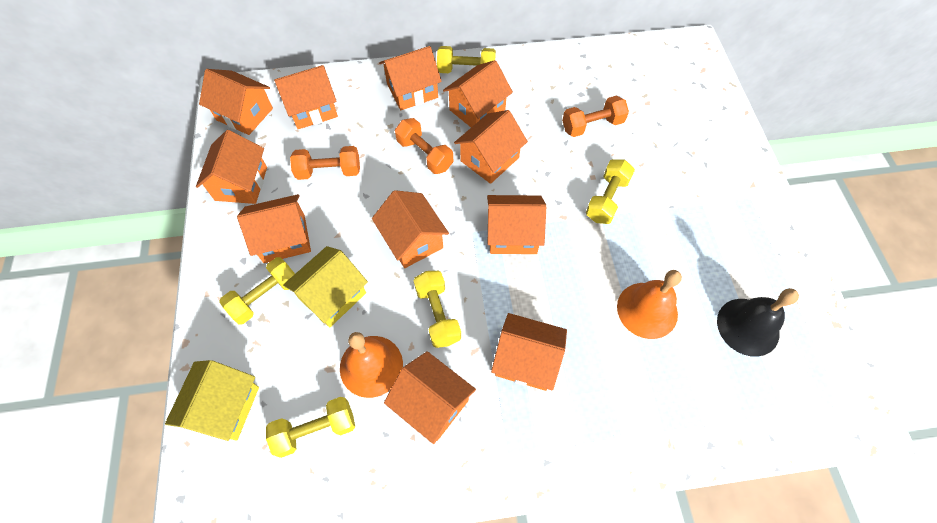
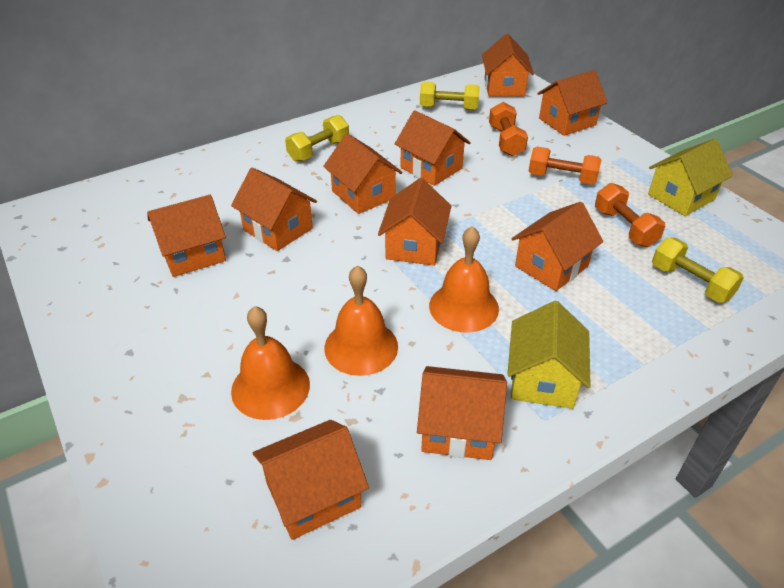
black bell: 1 -> 0
orange bell: 2 -> 3
orange house: 11 -> 10
yellow dumbbell: 5 -> 3

